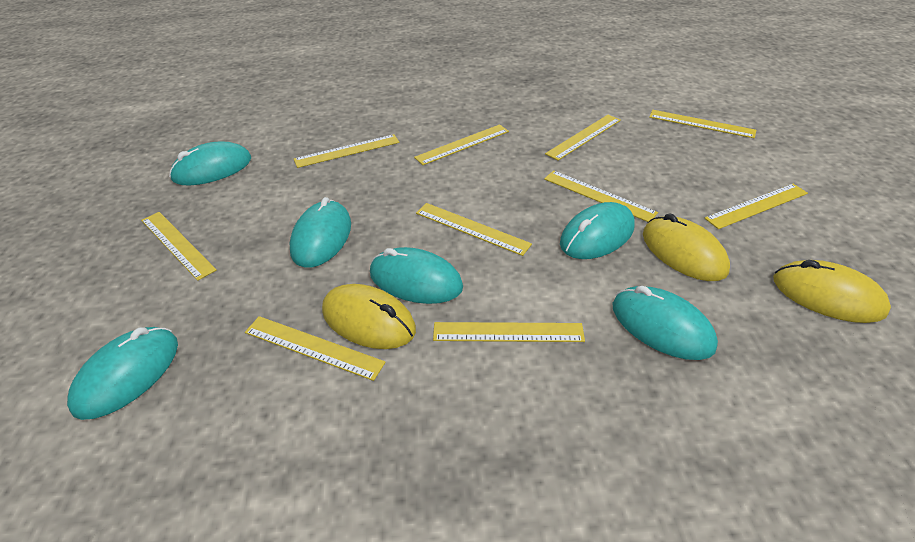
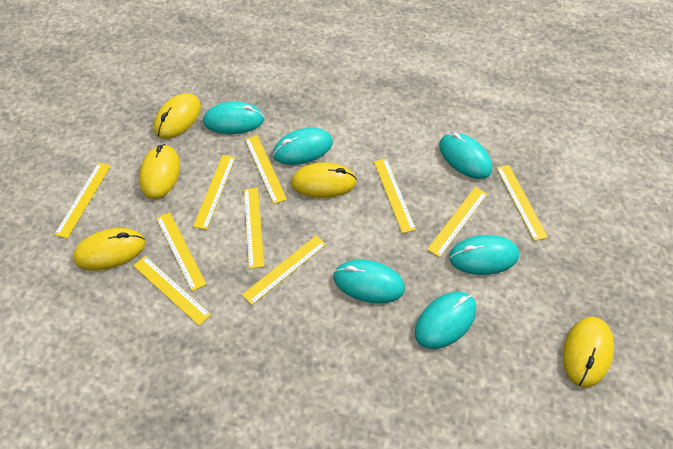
yellow mouse: 3 -> 5

